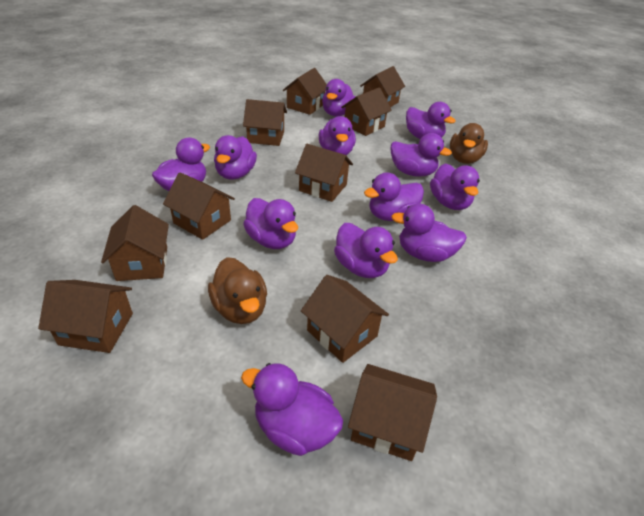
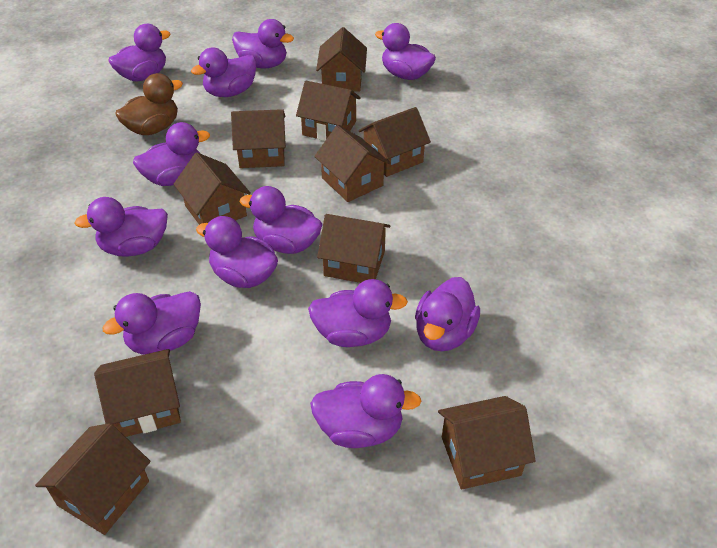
brown duck: 2 -> 1

